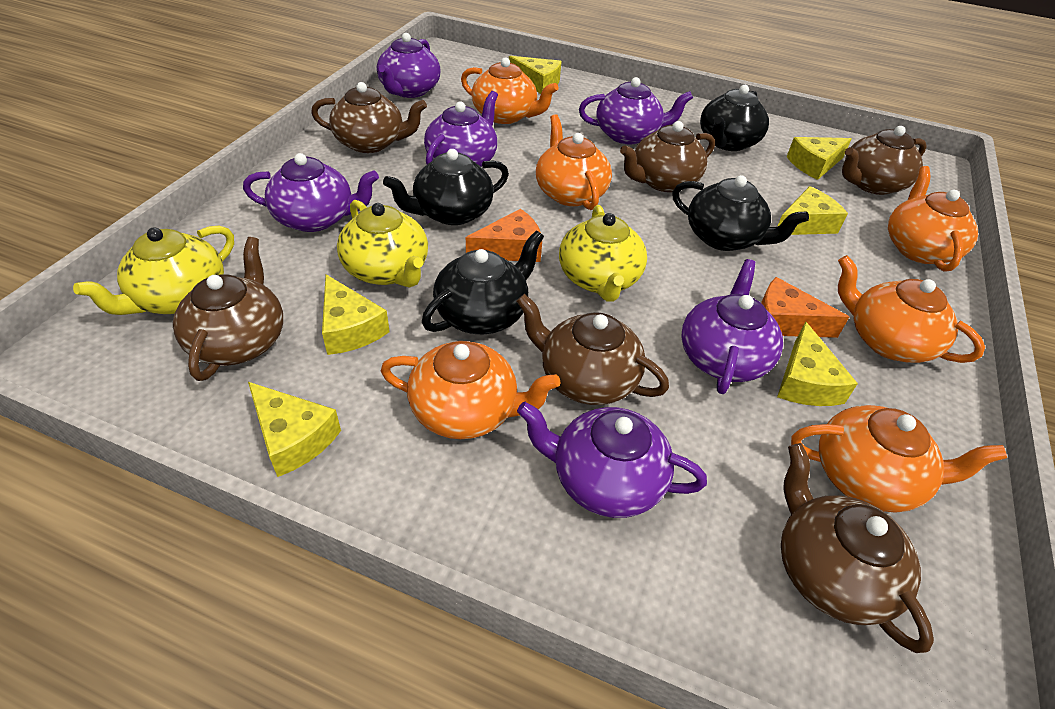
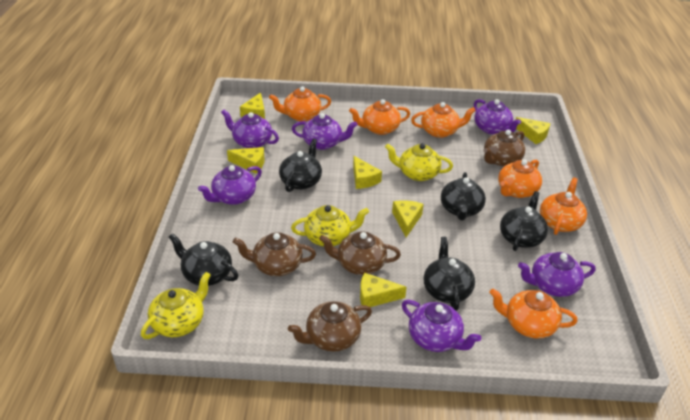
black teapot: 4 -> 5
brown teapot: 6 -> 4
orange cheese: 2 -> 0

